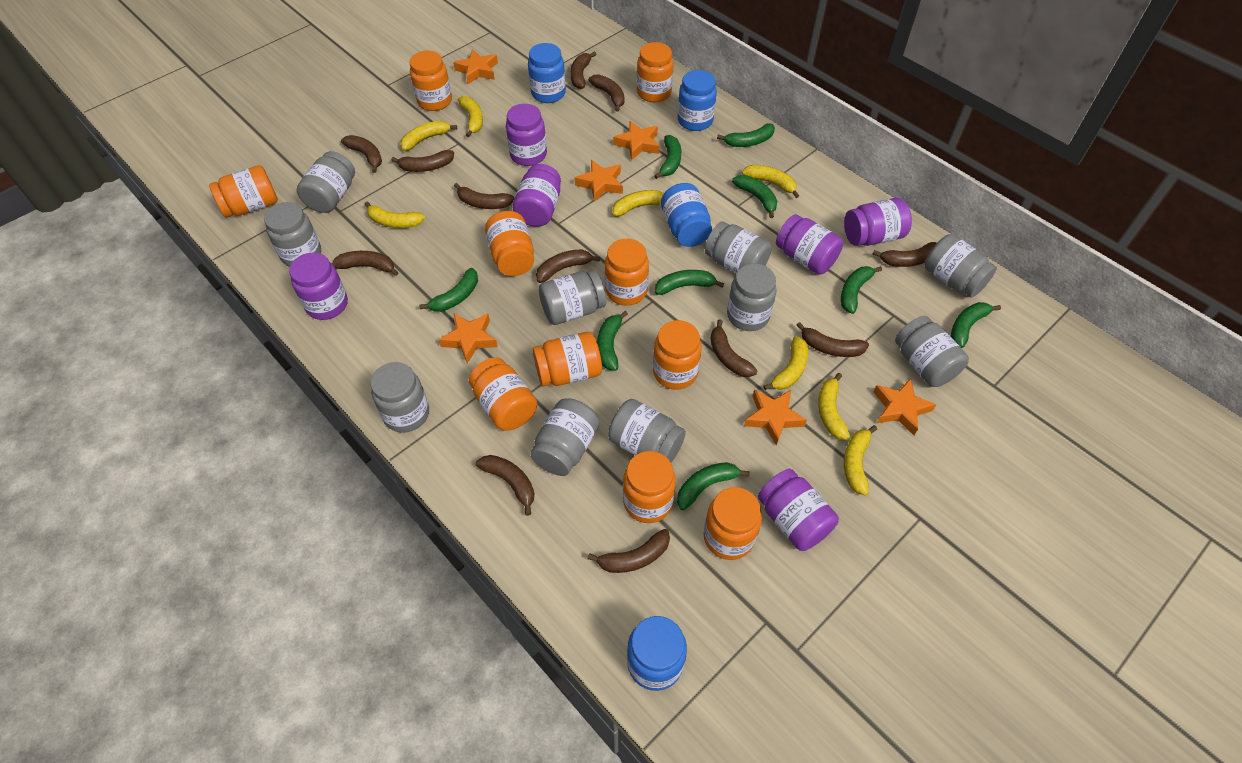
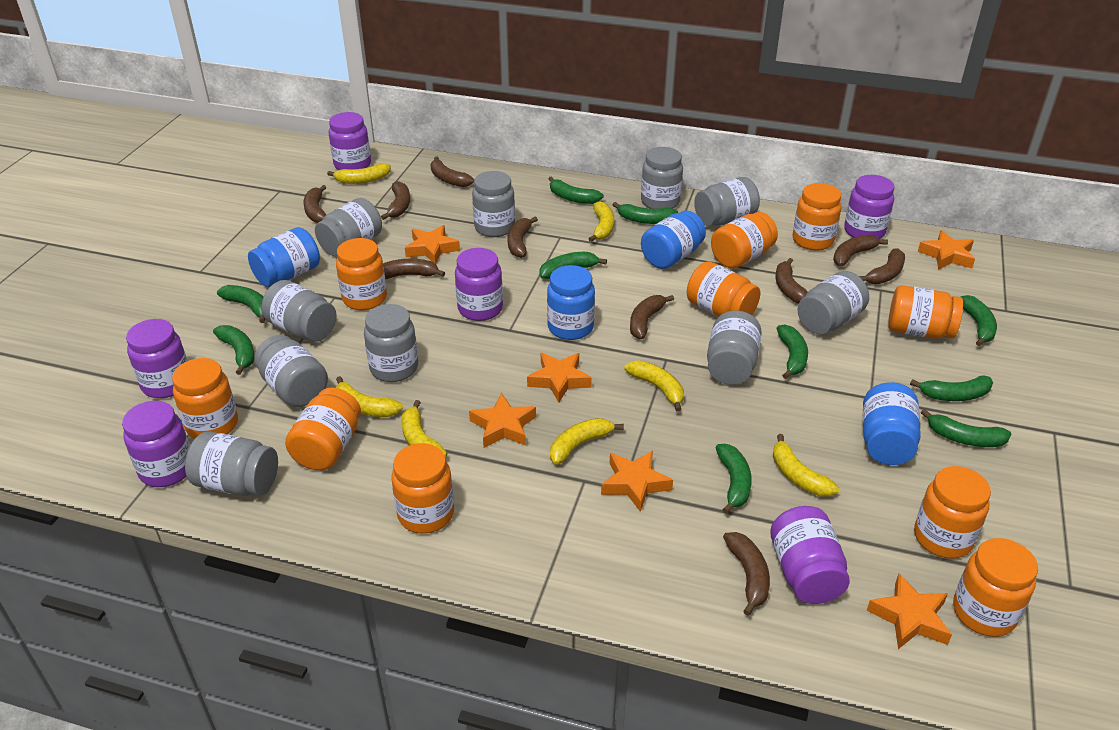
brown banana: 12 -> 10
green banana: 9 -> 10
yellow banana: 8 -> 7

